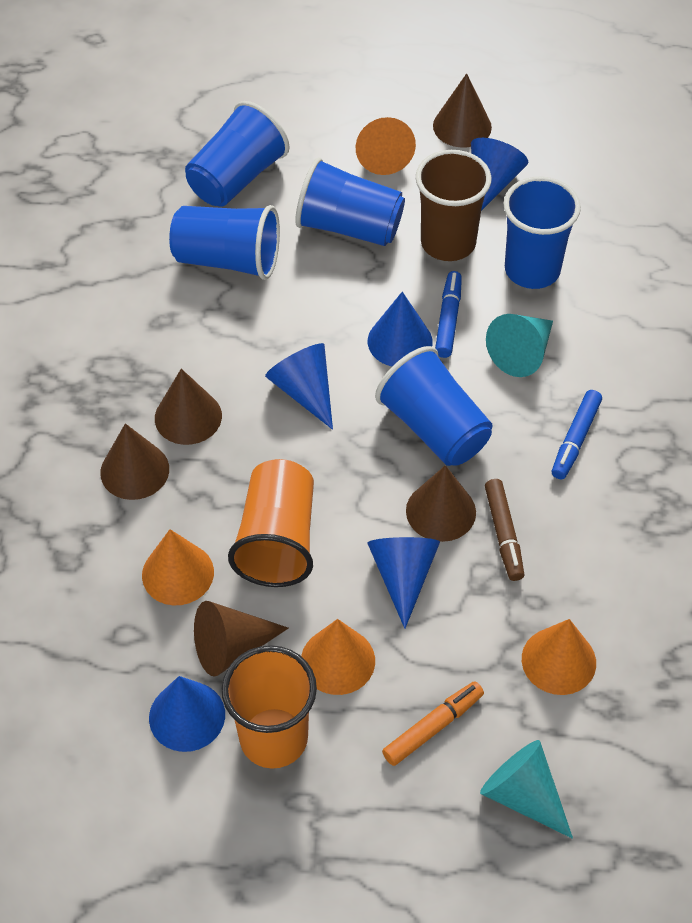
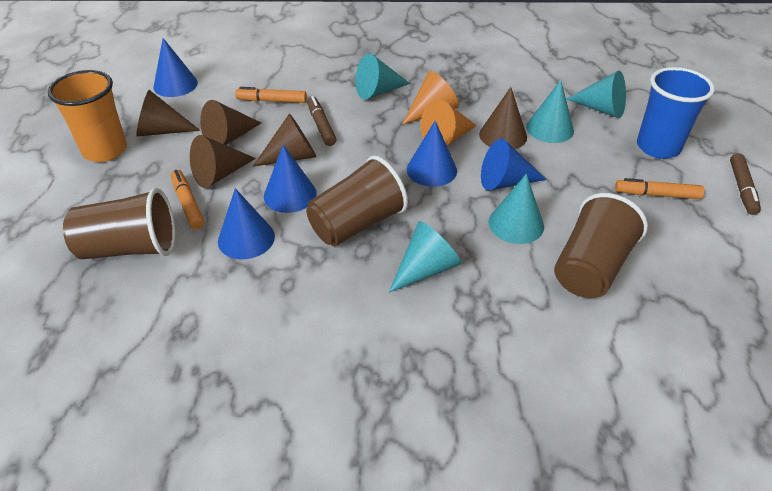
blue cup: 5 -> 1
blue marker: 2 -> 0
brown cup: 1 -> 3
brown marker: 1 -> 2
orange cone: 4 -> 2
orange cup: 2 -> 1
orange marker: 1 -> 3
turquoise cone: 2 -> 5

